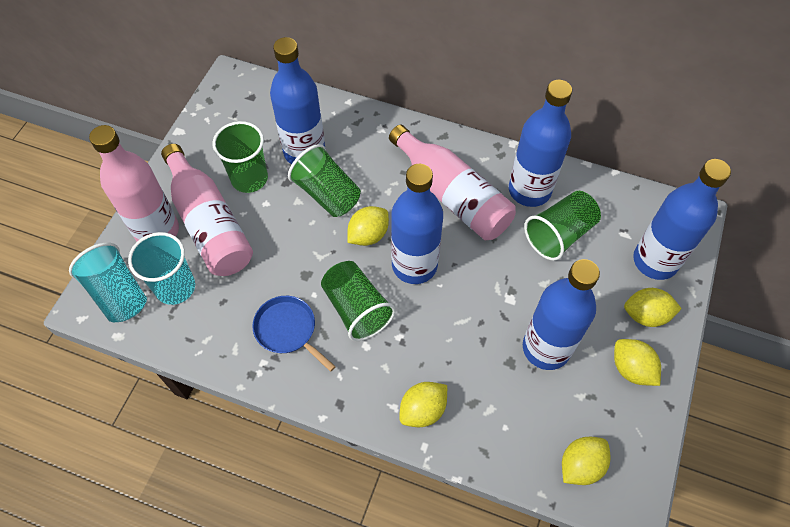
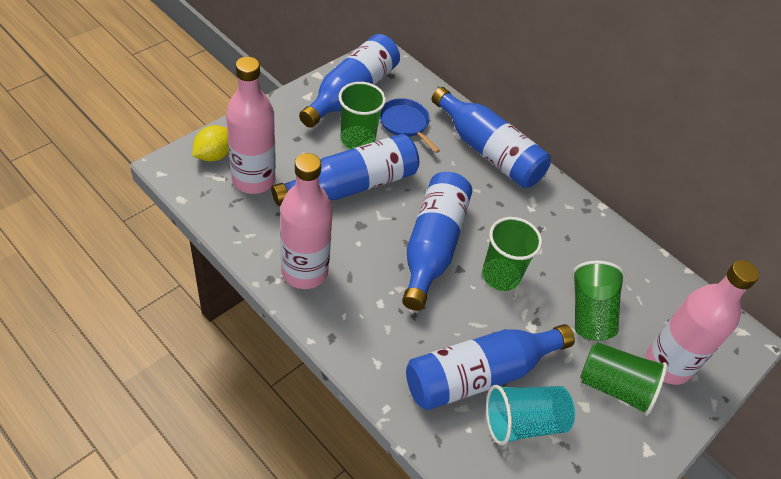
turquoise cup: 2 -> 1
yellow lemon: 5 -> 1

